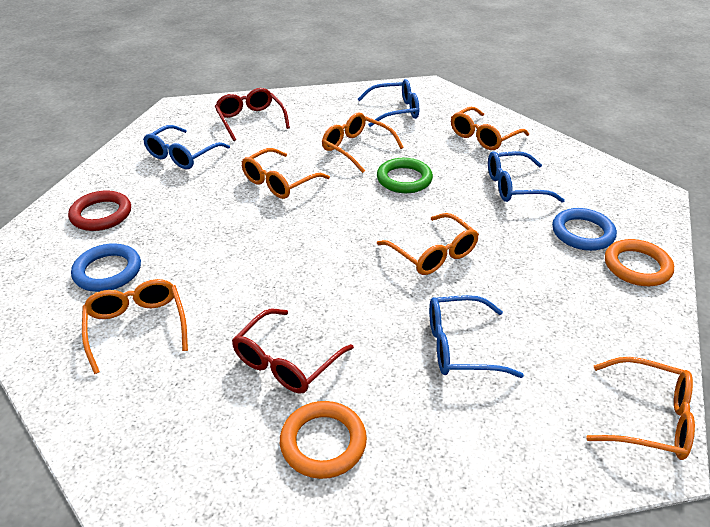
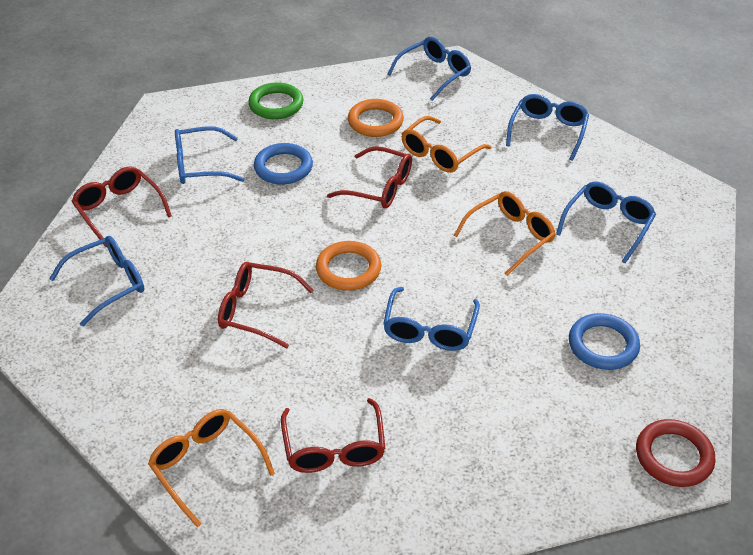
blue glasses: 4 -> 6
orange glasses: 6 -> 3
red glasses: 2 -> 4

